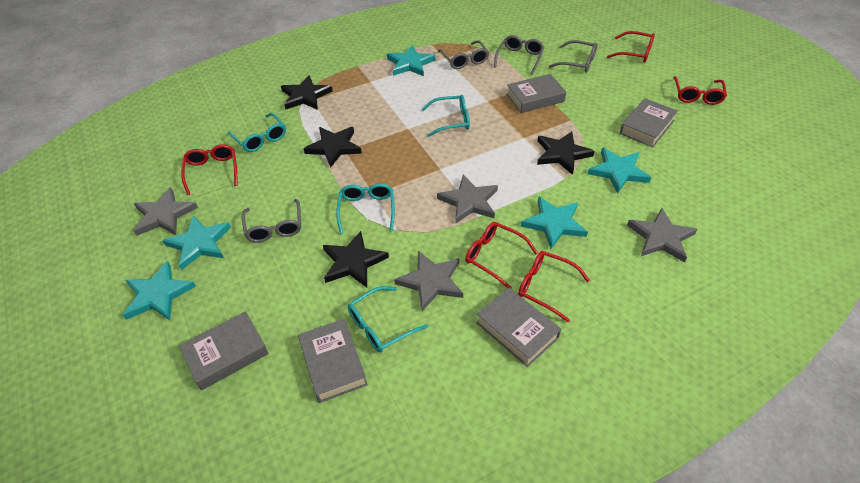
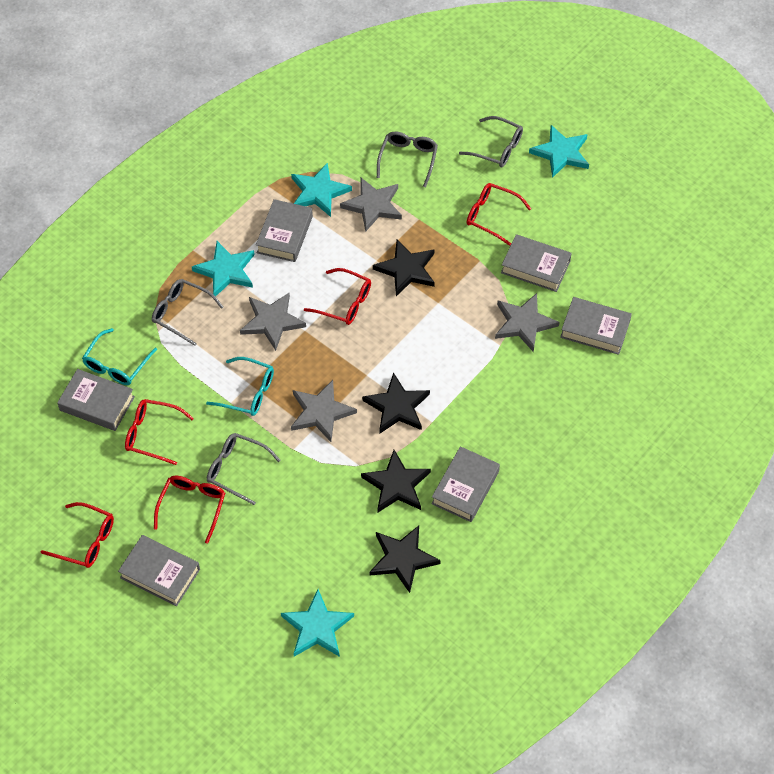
grey book: 5 -> 6
turquoise glasses: 4 -> 2
turquoise star: 5 -> 4

